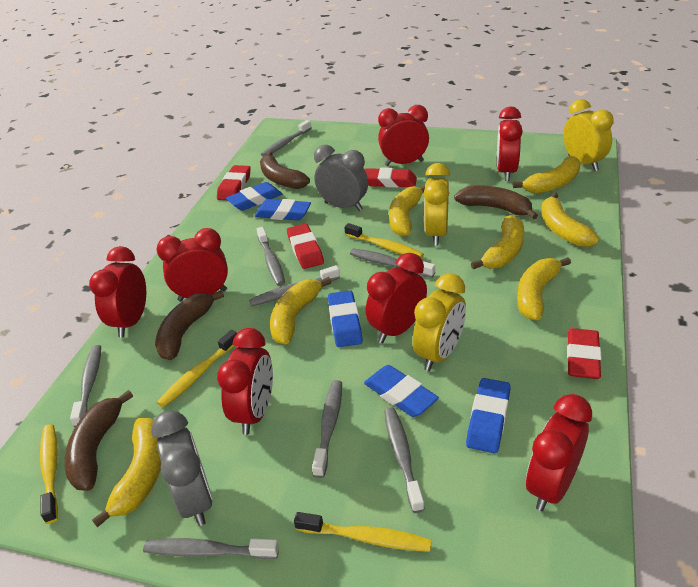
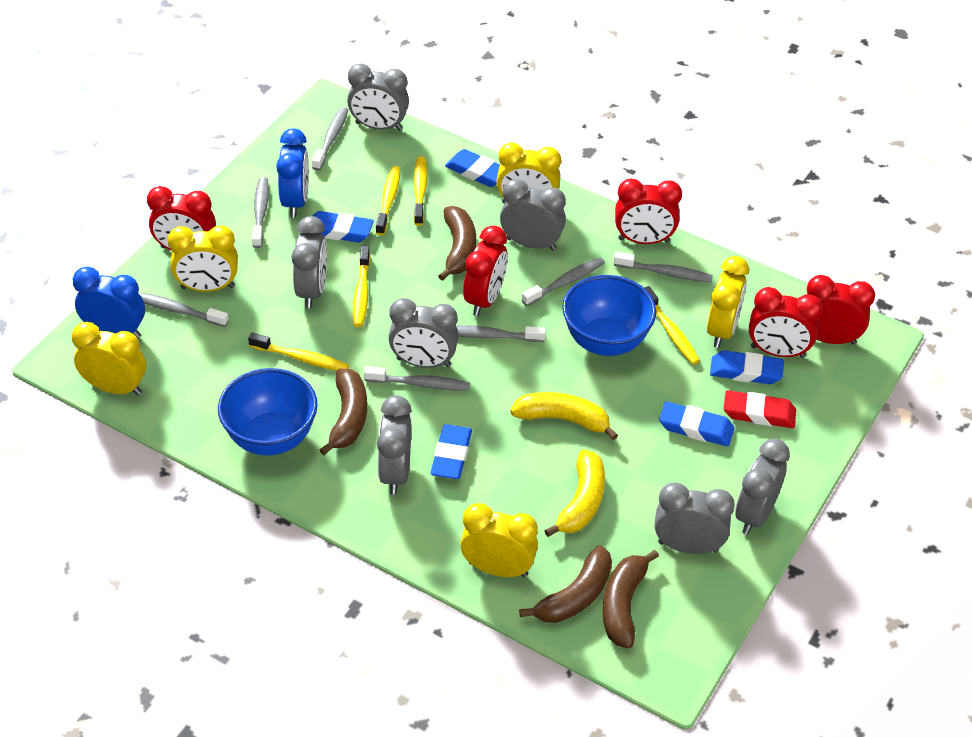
blue bowl: 0 -> 2
blue clock: 0 -> 2
grey clock: 2 -> 7
grey toothbrush: 8 -> 7
red clock: 7 -> 5
red eraser: 4 -> 1
yellow banana: 7 -> 2
yellow clock: 3 -> 5
yellow toothbrush: 4 -> 5

